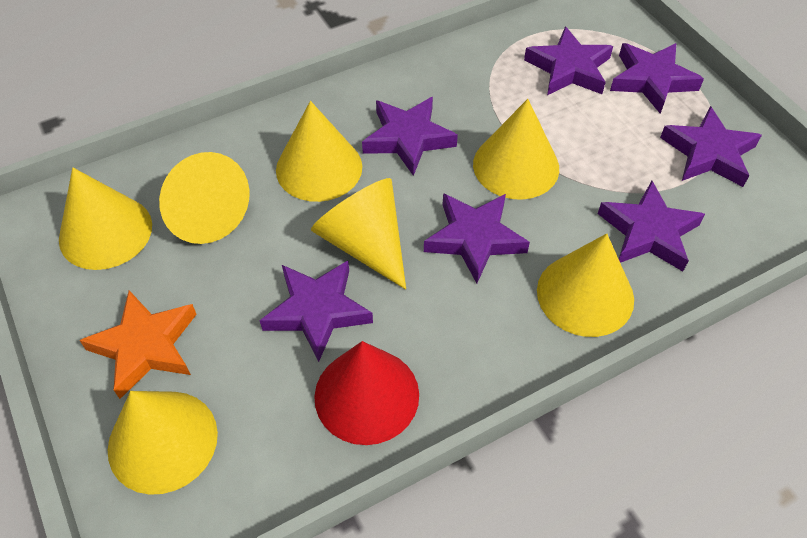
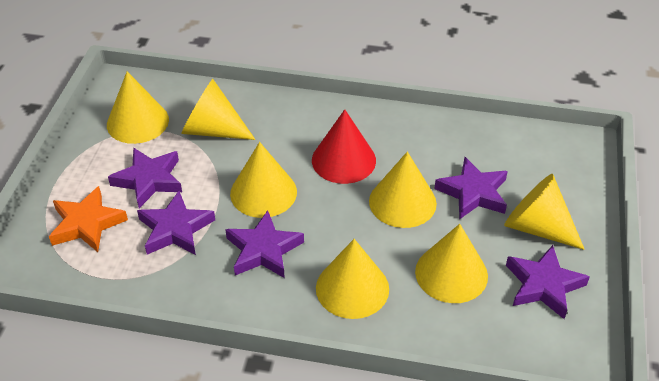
purple star: 7 -> 5

